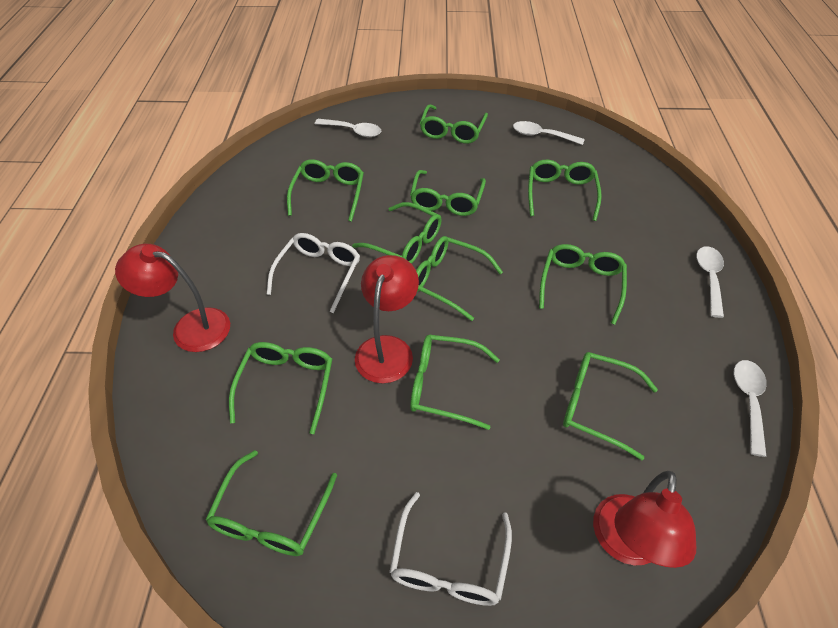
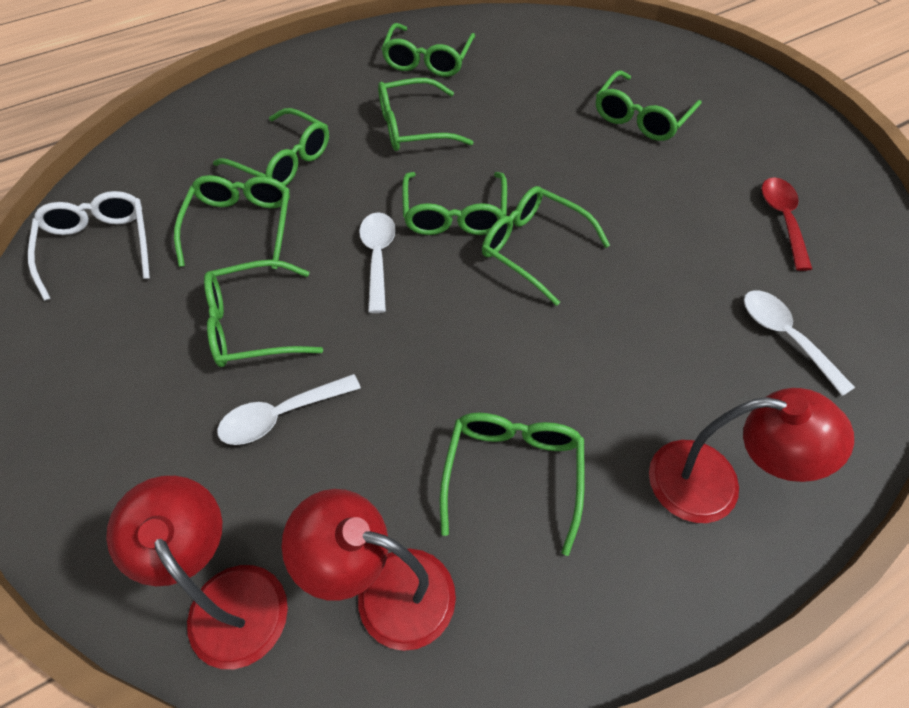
green glasses: 11 -> 9
red spoon: 0 -> 1
white glasses: 2 -> 1
white spoon: 4 -> 3

